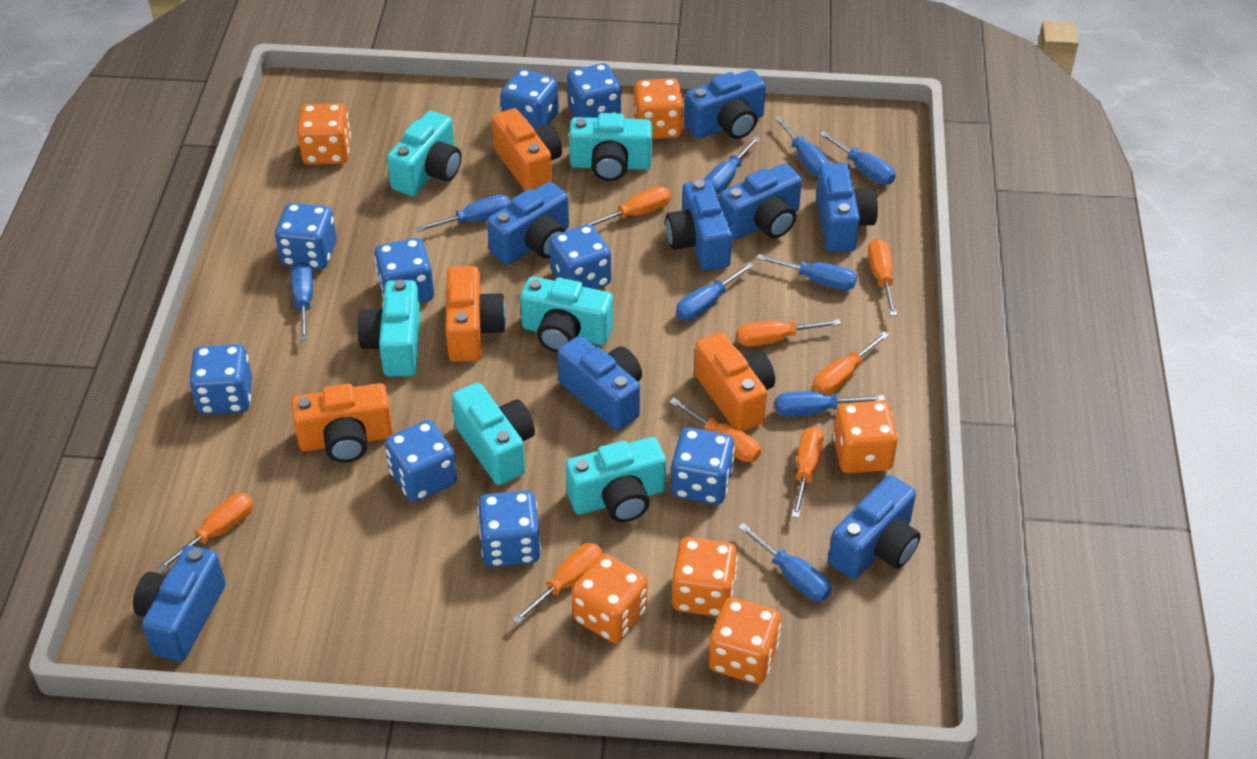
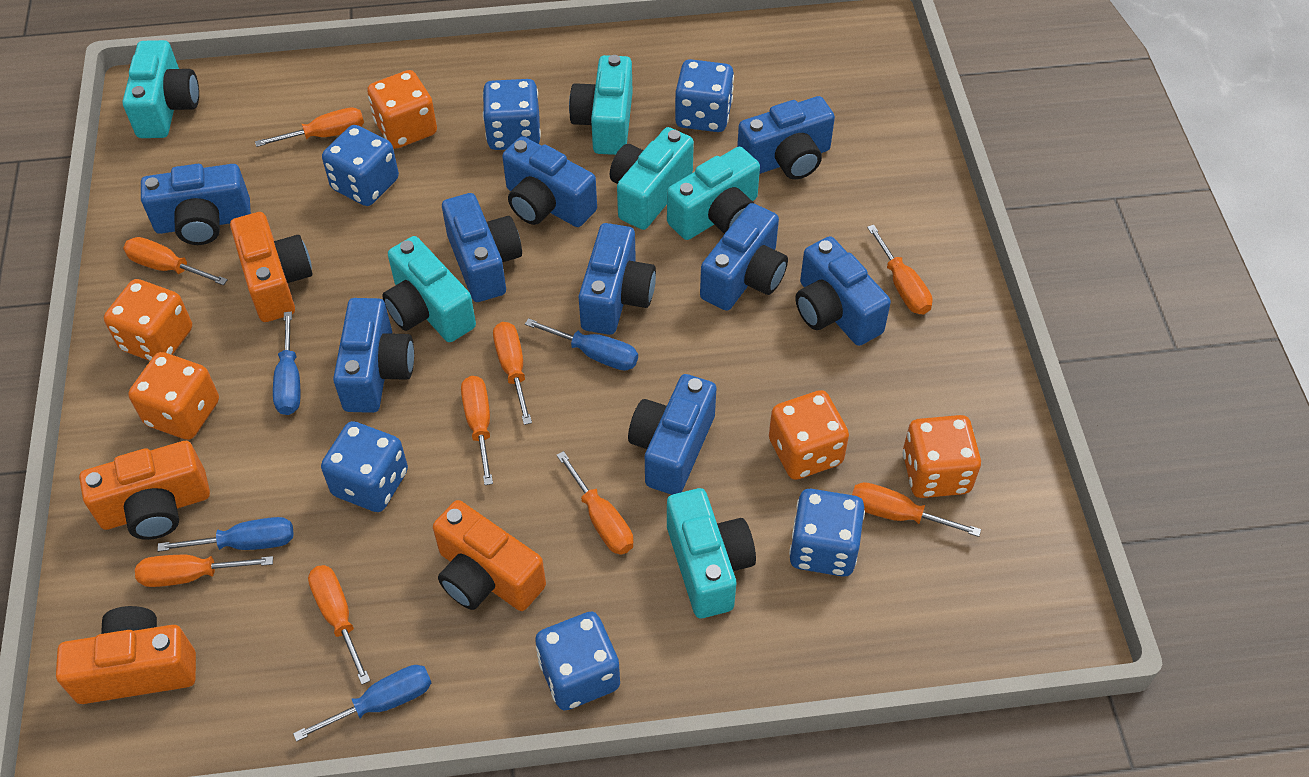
blue camera: 8 -> 9
blue dice: 9 -> 6
blue screwdriver: 9 -> 4
orange dice: 6 -> 5
orange screwdriver: 8 -> 9

